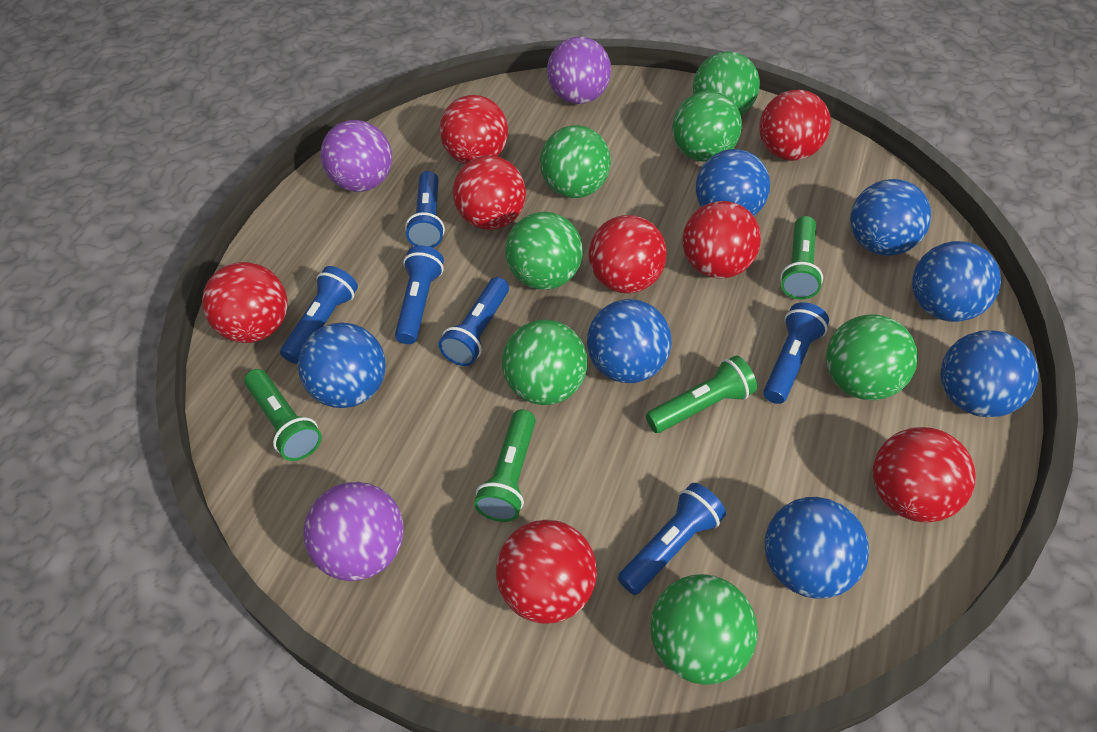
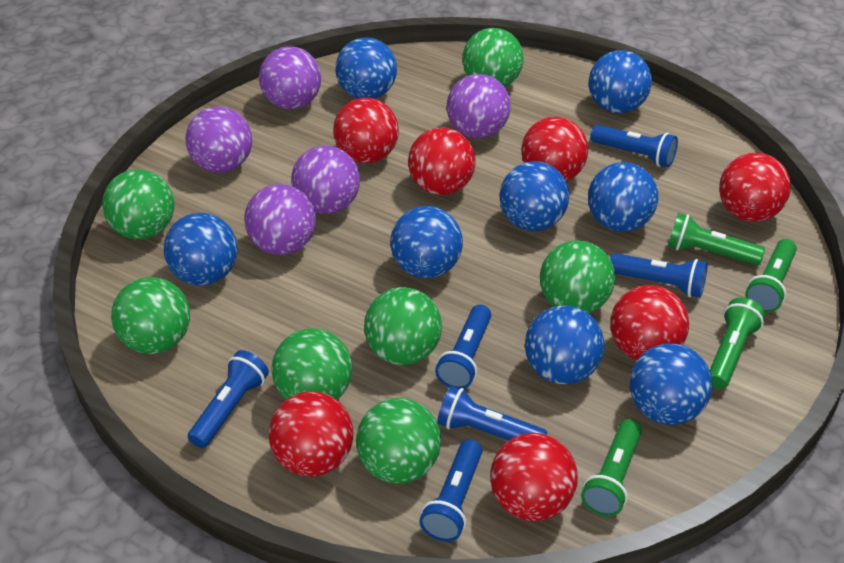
blue ball: 7 -> 8
purple ball: 3 -> 5
red ball: 8 -> 7

